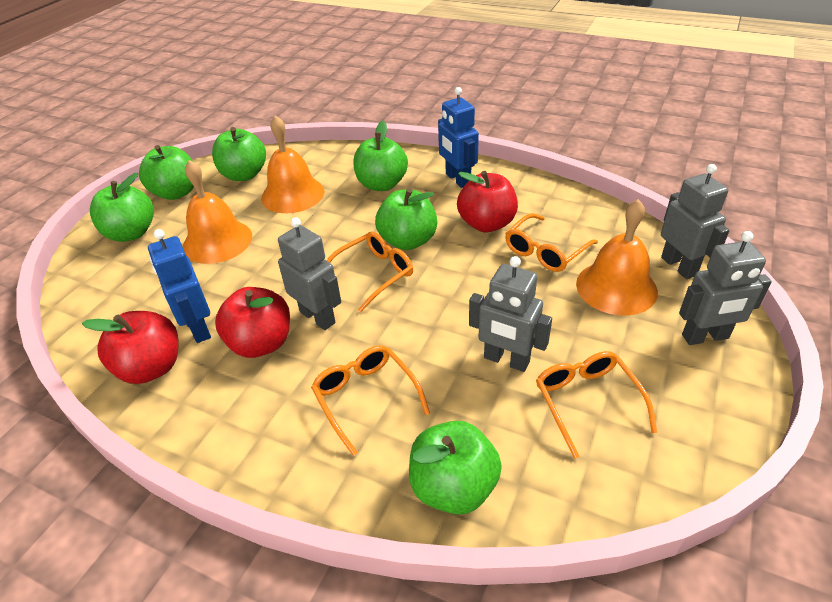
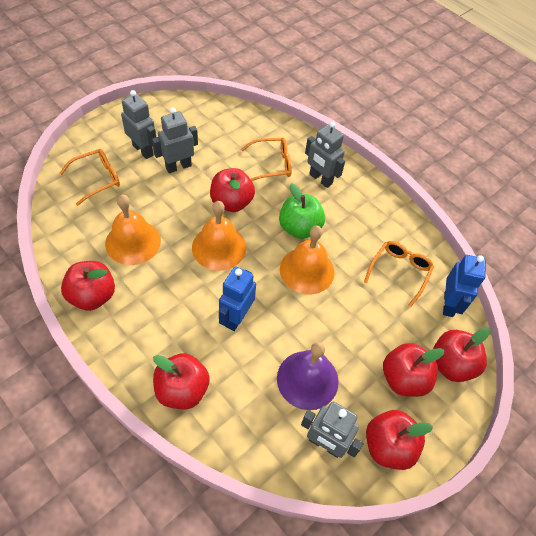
green apple: 6 -> 1
orange glasses: 4 -> 3
purple bell: 0 -> 1
red apple: 3 -> 6

